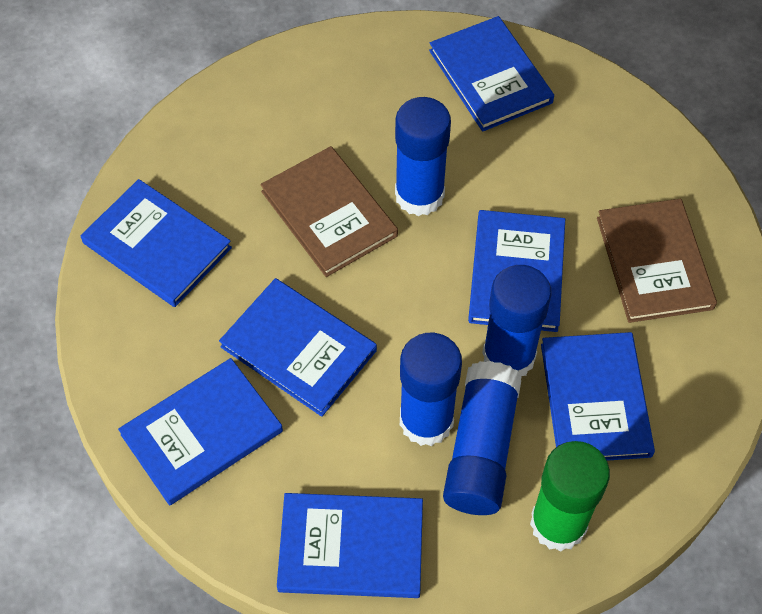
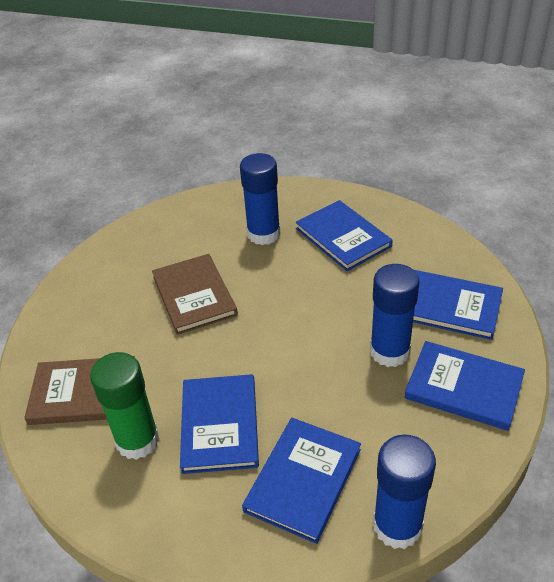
blue book: 7 -> 5
blue glue stick: 4 -> 3

